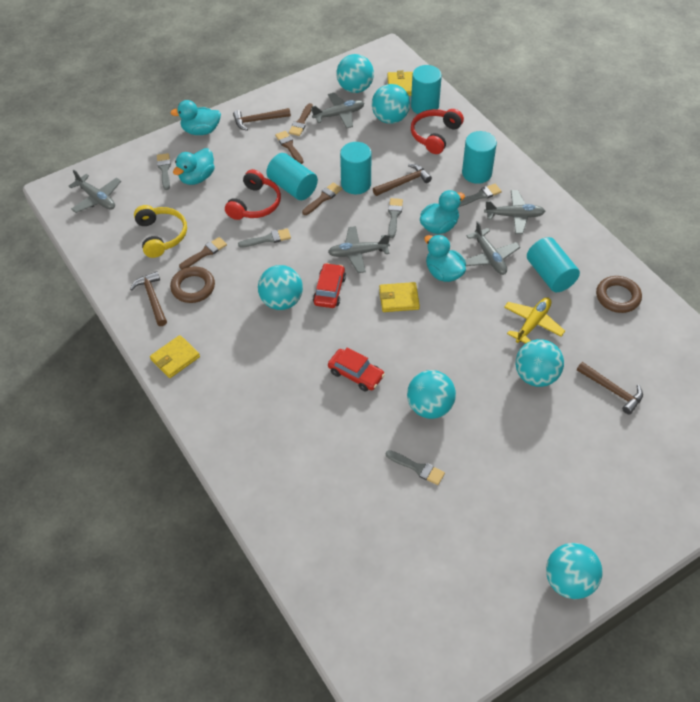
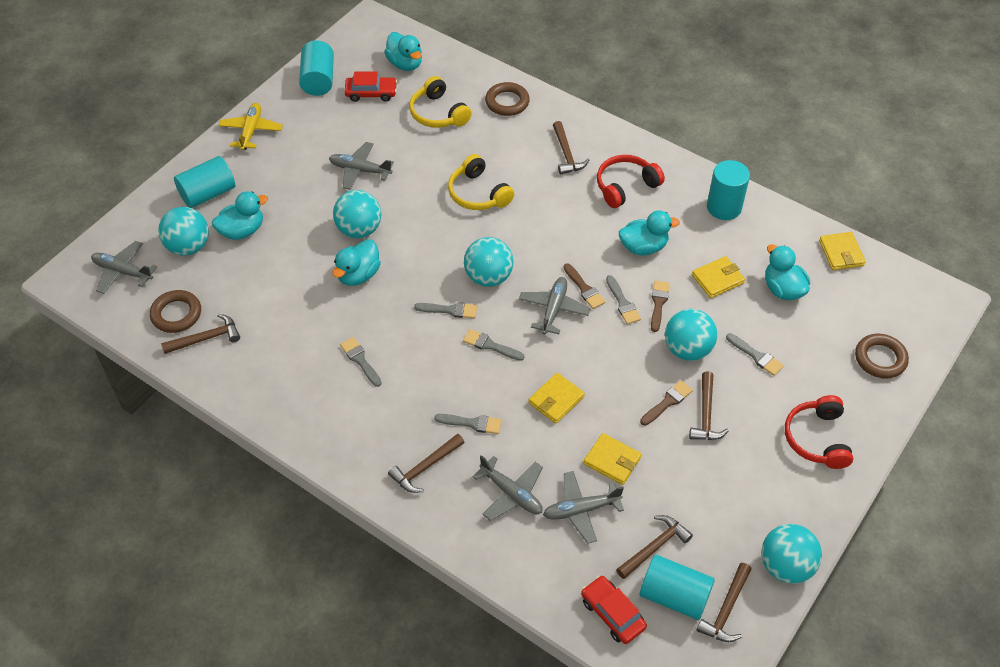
brown brush: 4 -> 3
brown hammer: 4 -> 6
brown ring: 2 -> 3
grey brush: 5 -> 6
turquoise ball: 6 -> 5
turquoise cylinder: 5 -> 4
turquoise duck: 4 -> 5
yellow headphones: 1 -> 2
yellow wallet: 3 -> 4

